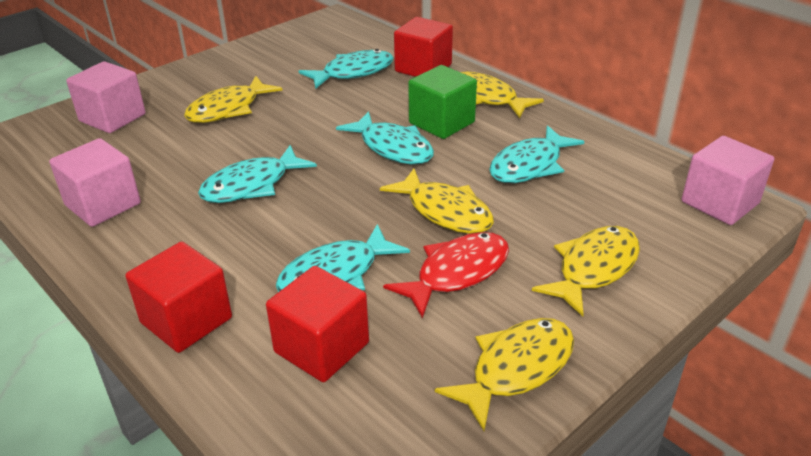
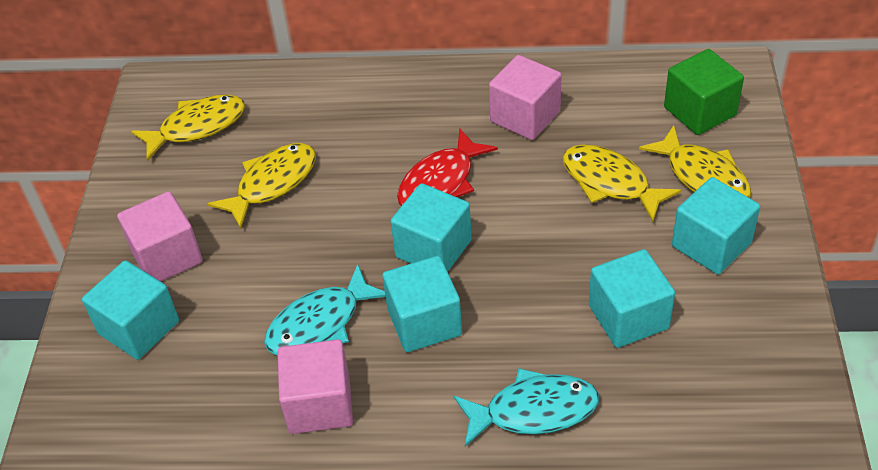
red cube: 3 -> 0
turquoise cube: 0 -> 5
turquoise fish: 5 -> 2
yellow fish: 5 -> 4

